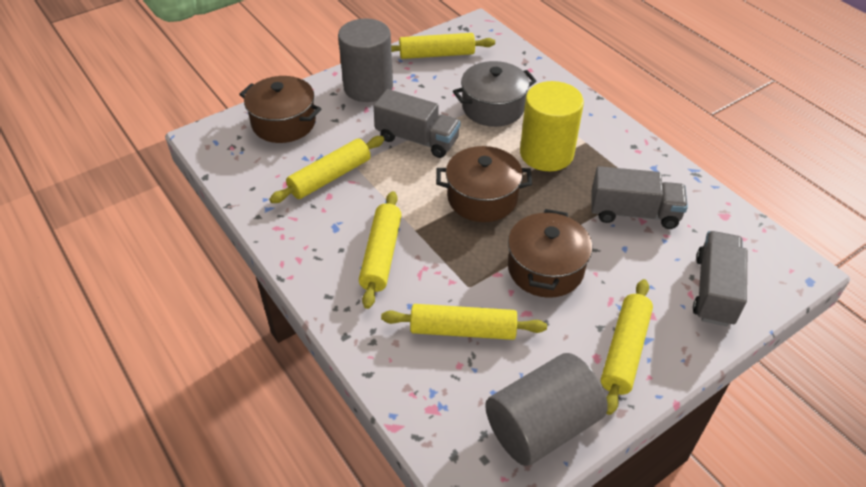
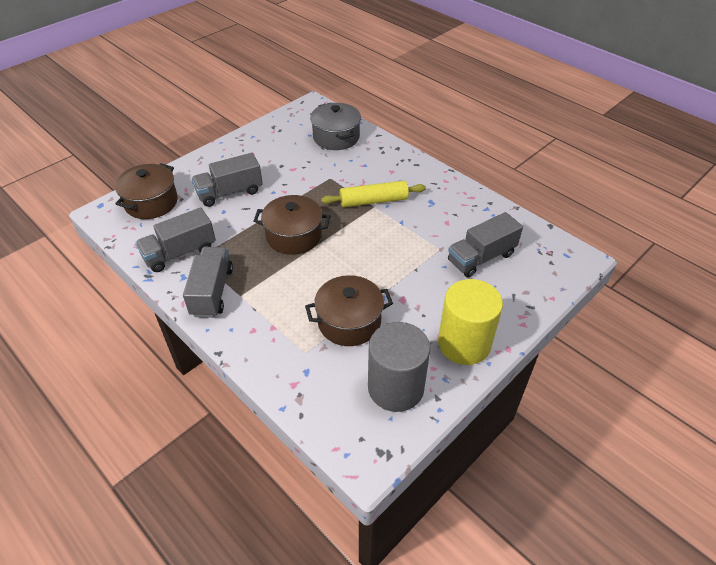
grey cylinder: 2 -> 1
grey truck: 3 -> 4
yellow rolling pin: 5 -> 1

